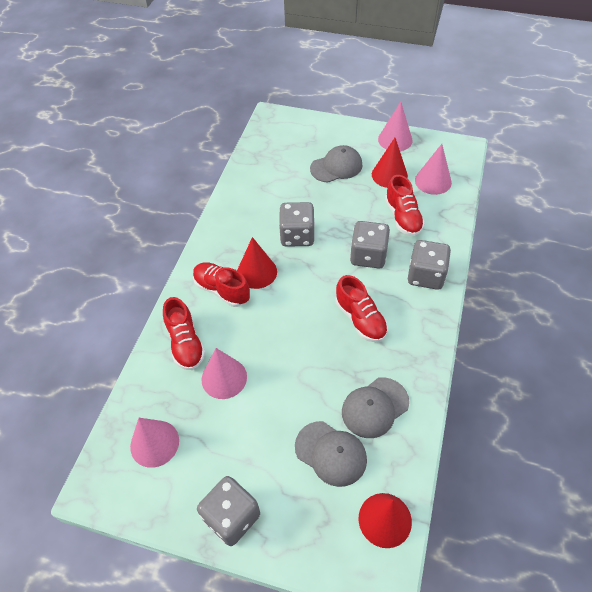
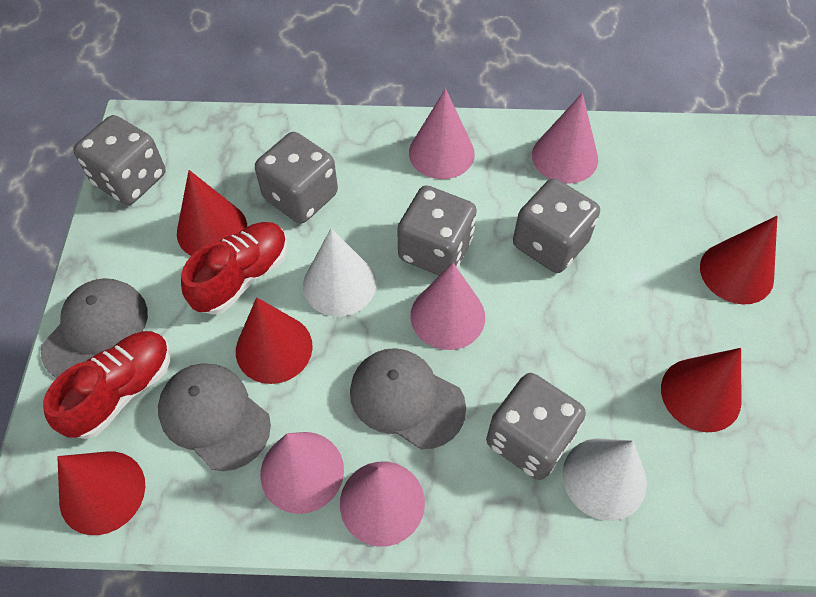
grey dice: 4 -> 5
pink cone: 4 -> 5
red cone: 3 -> 5
red shoe: 4 -> 2
white cone: 0 -> 2

